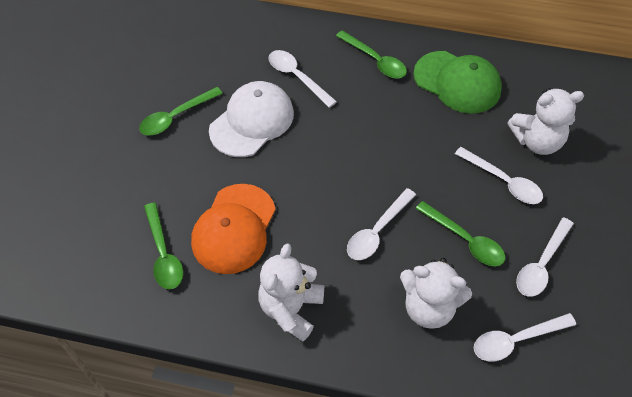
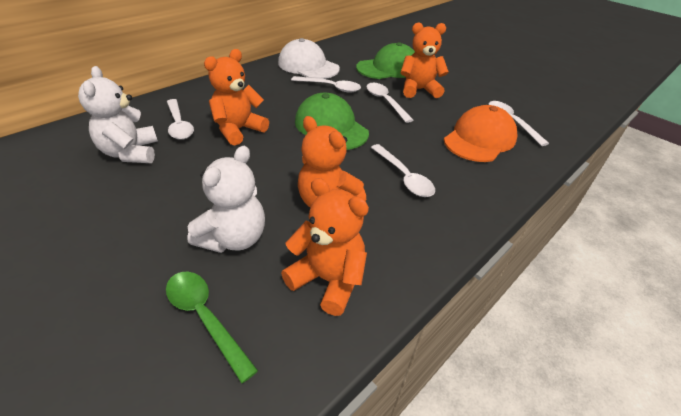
green cap: 1 -> 2
green spoon: 4 -> 1
orange teddy bear: 0 -> 4
white teddy bear: 3 -> 2

